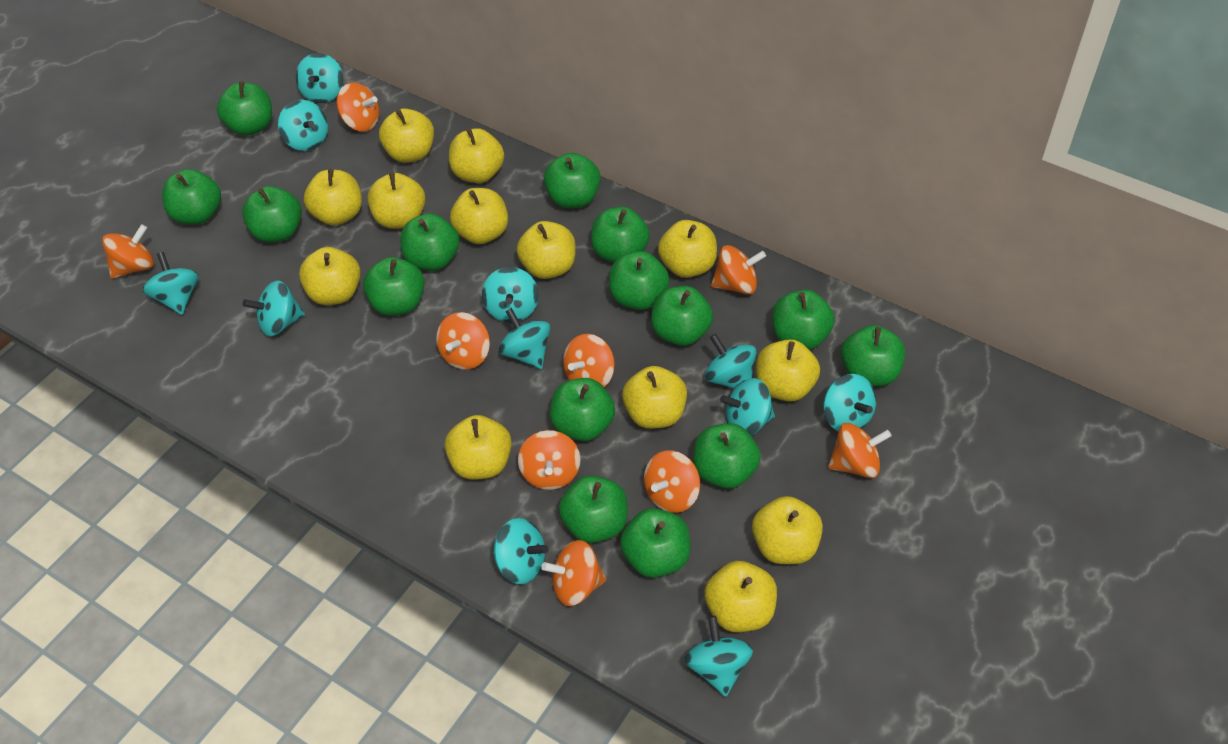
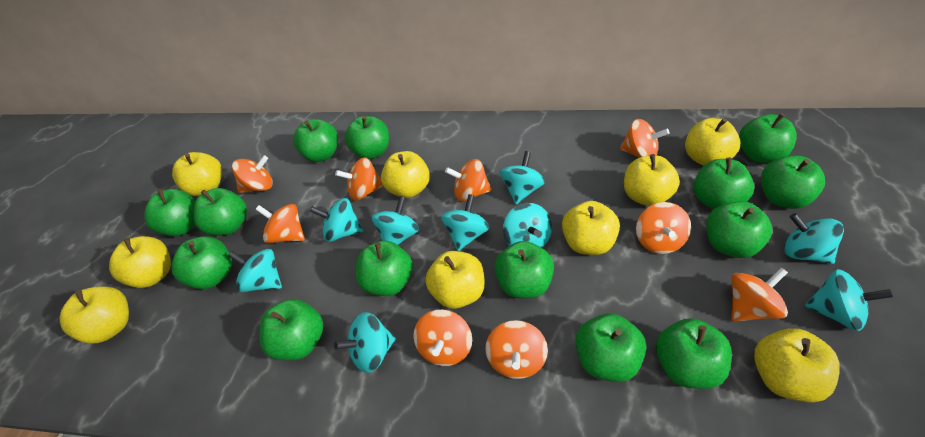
green apple: 15 -> 14
turquoise spinning top: 11 -> 9
yellow apple: 13 -> 9

